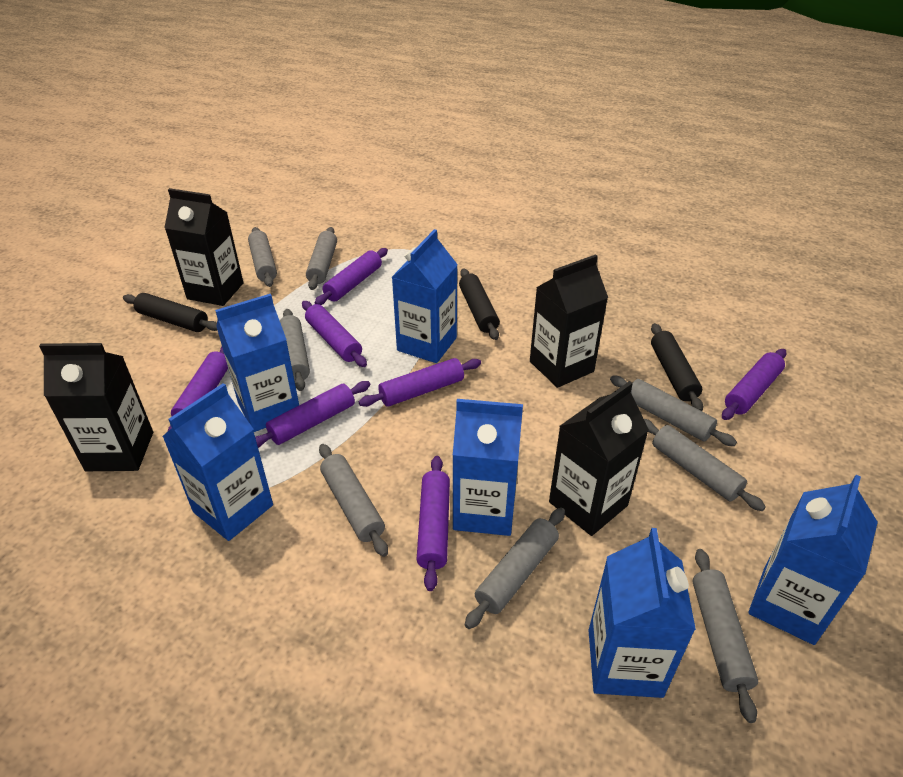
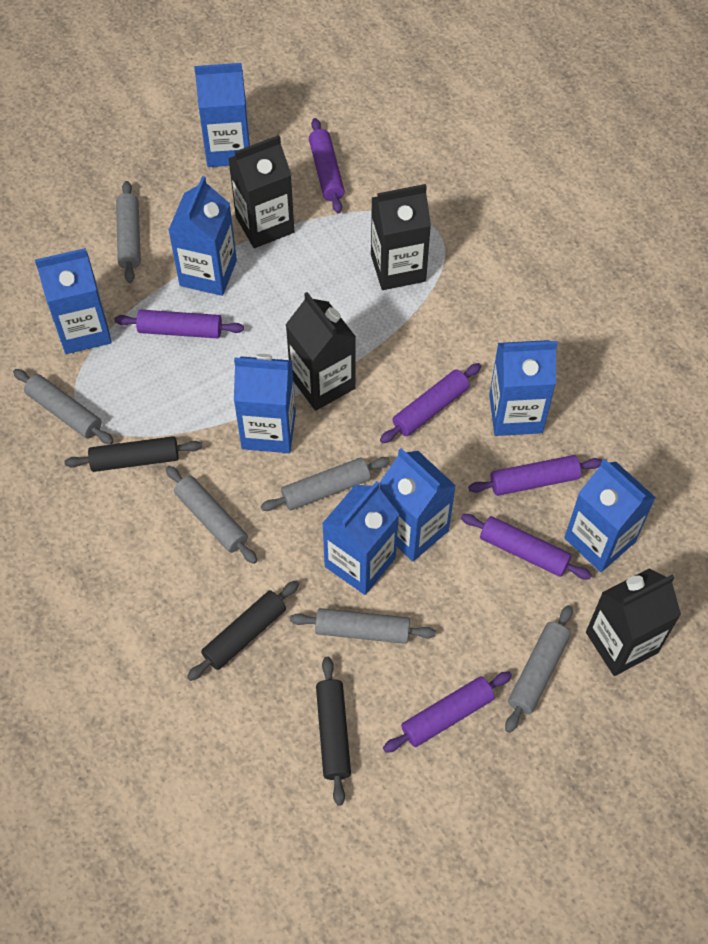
blue carton: 6 -> 8
grey rolling pin: 8 -> 6
purple rolling pin: 7 -> 6

